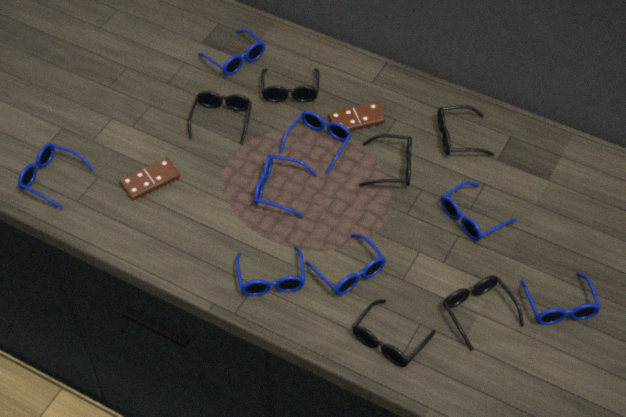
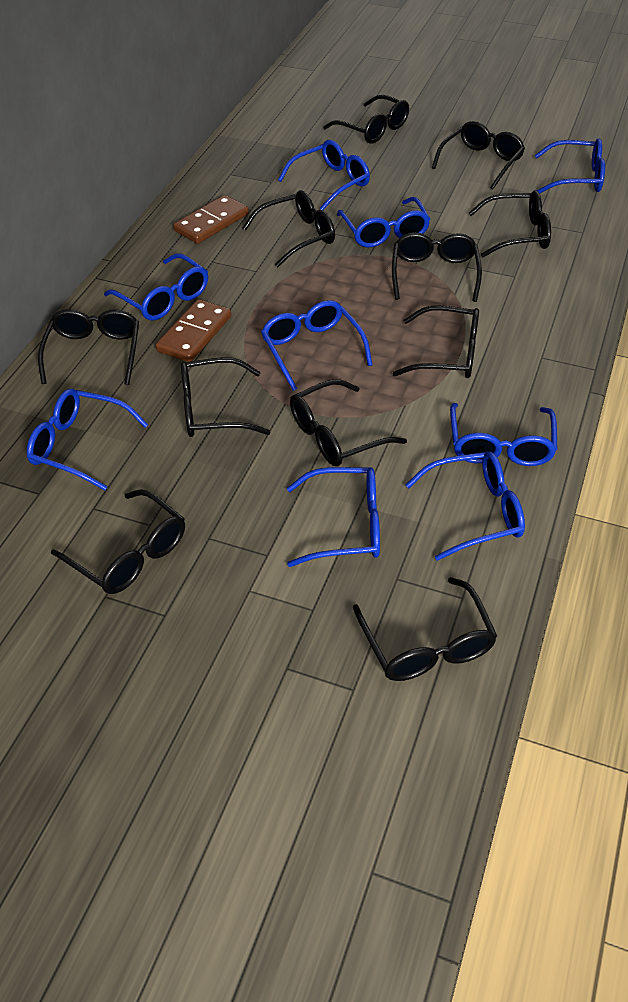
black glasses: 6 -> 11
blue glasses: 8 -> 9

